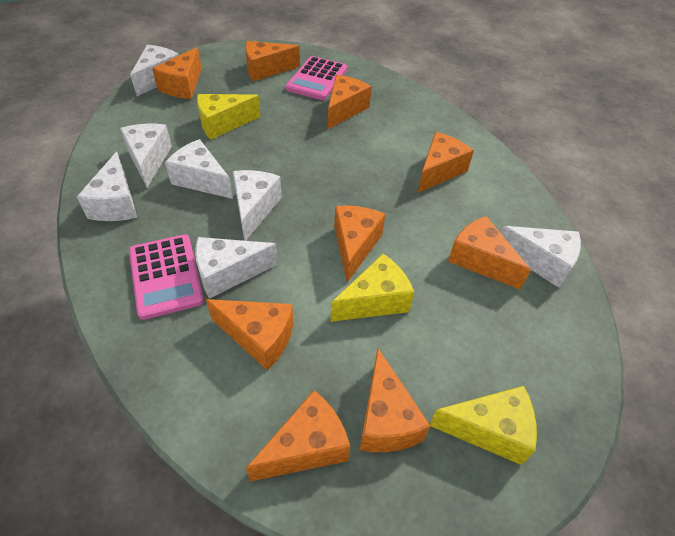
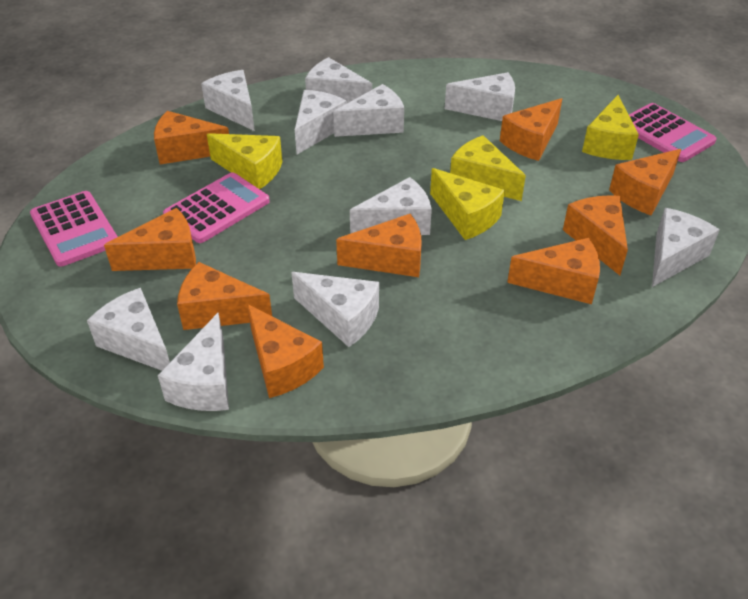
pink calculator: 2 -> 3
white cheese: 7 -> 10
yellow cheese: 3 -> 4

